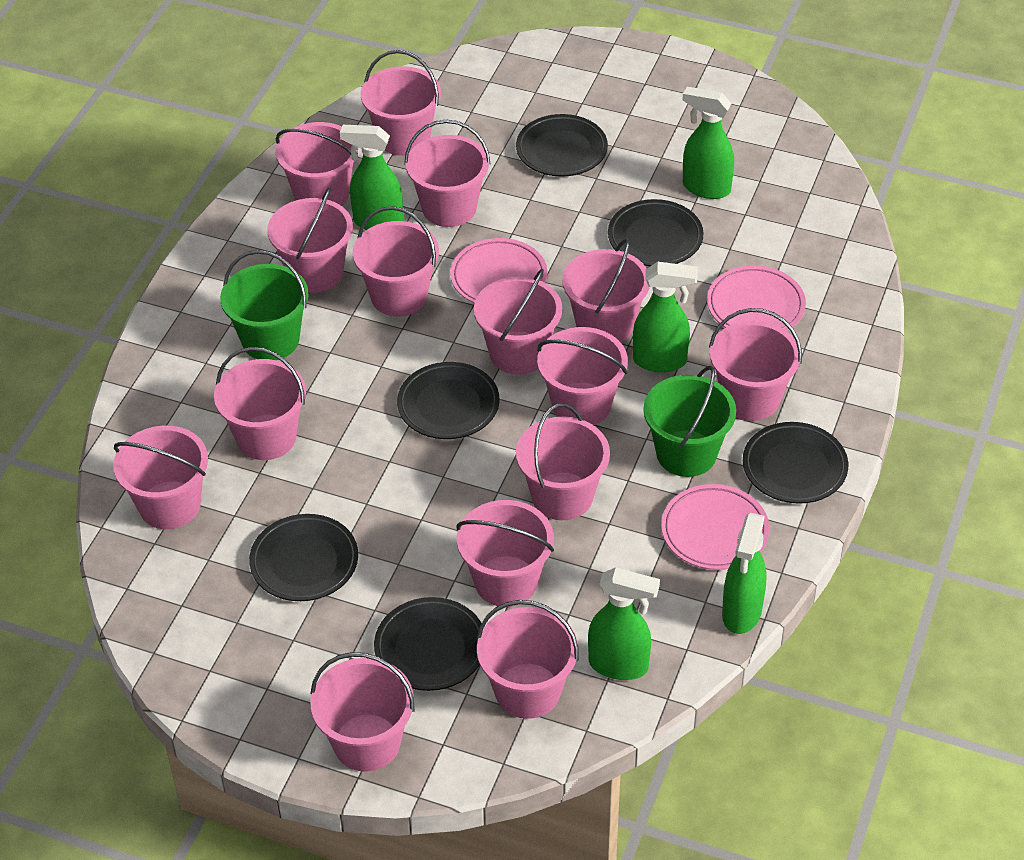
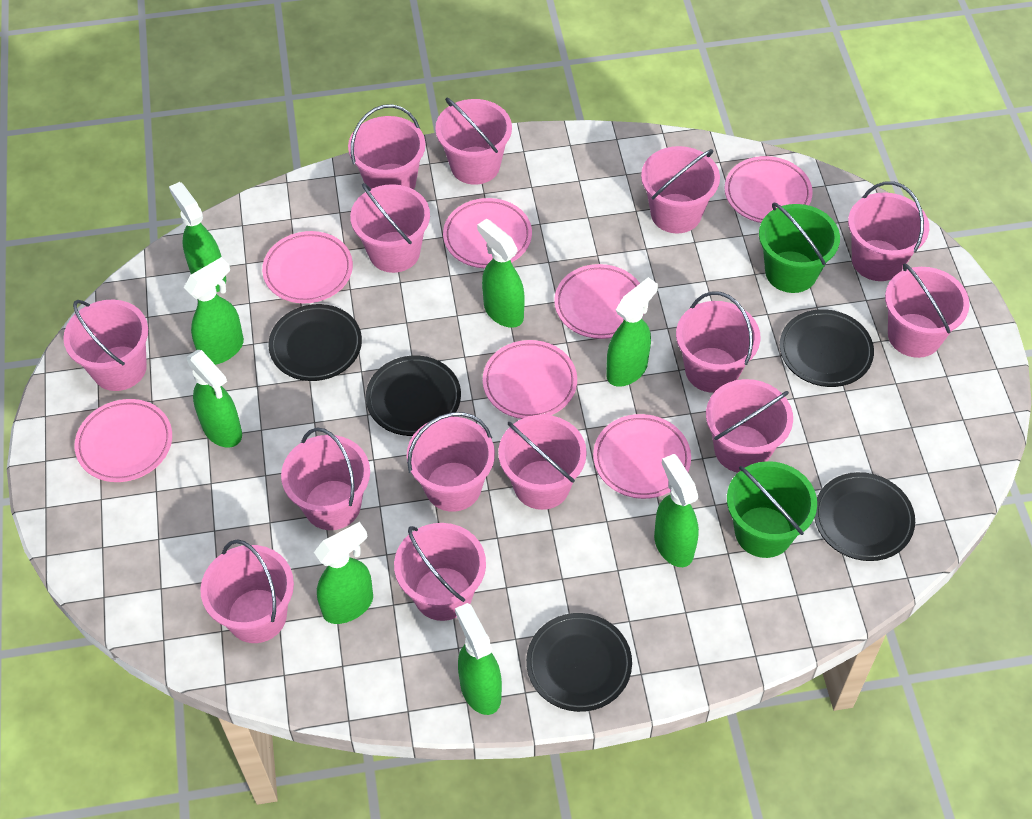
black plate: 6 -> 5
green spray bottle: 5 -> 8
pink bucket: 15 -> 14
pink plate: 3 -> 7

